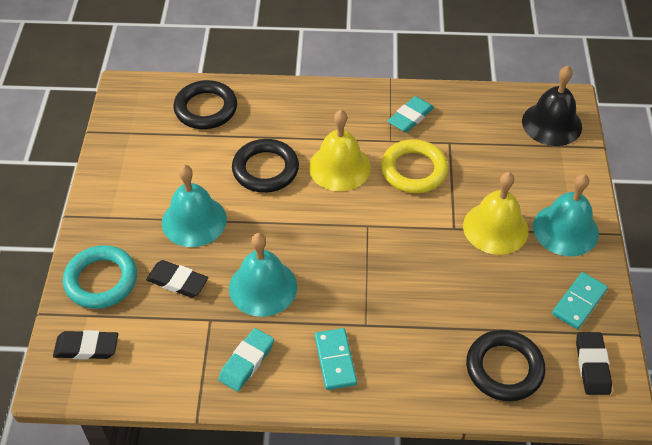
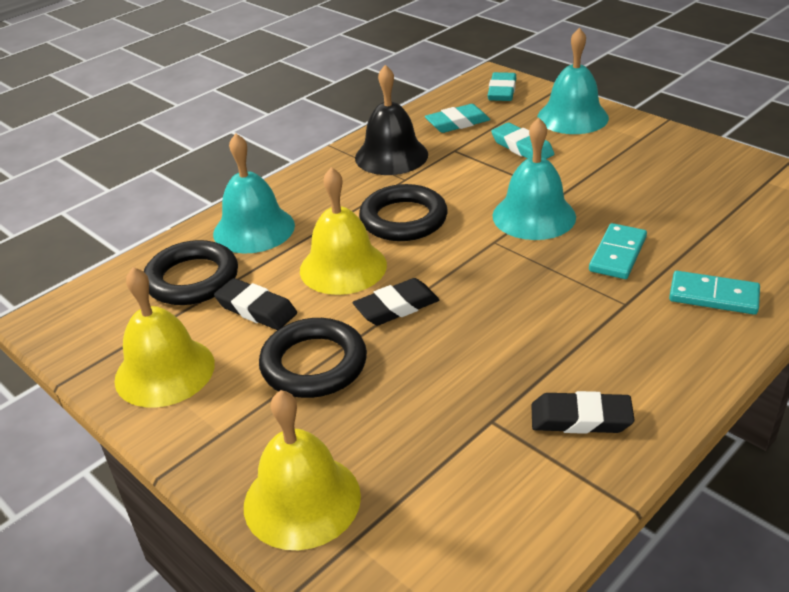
turquoise eraser: 2 -> 3
turquoise ring: 1 -> 0
yellow bell: 2 -> 3
yellow ring: 1 -> 0

